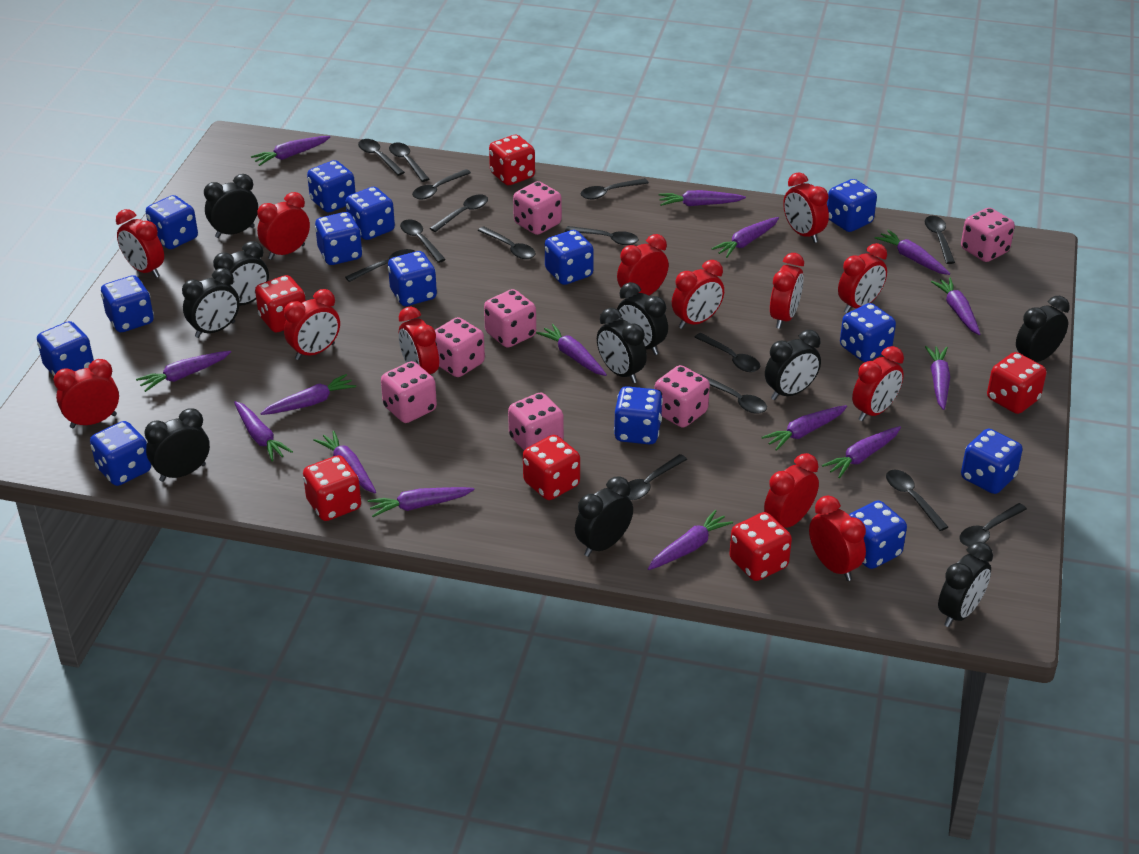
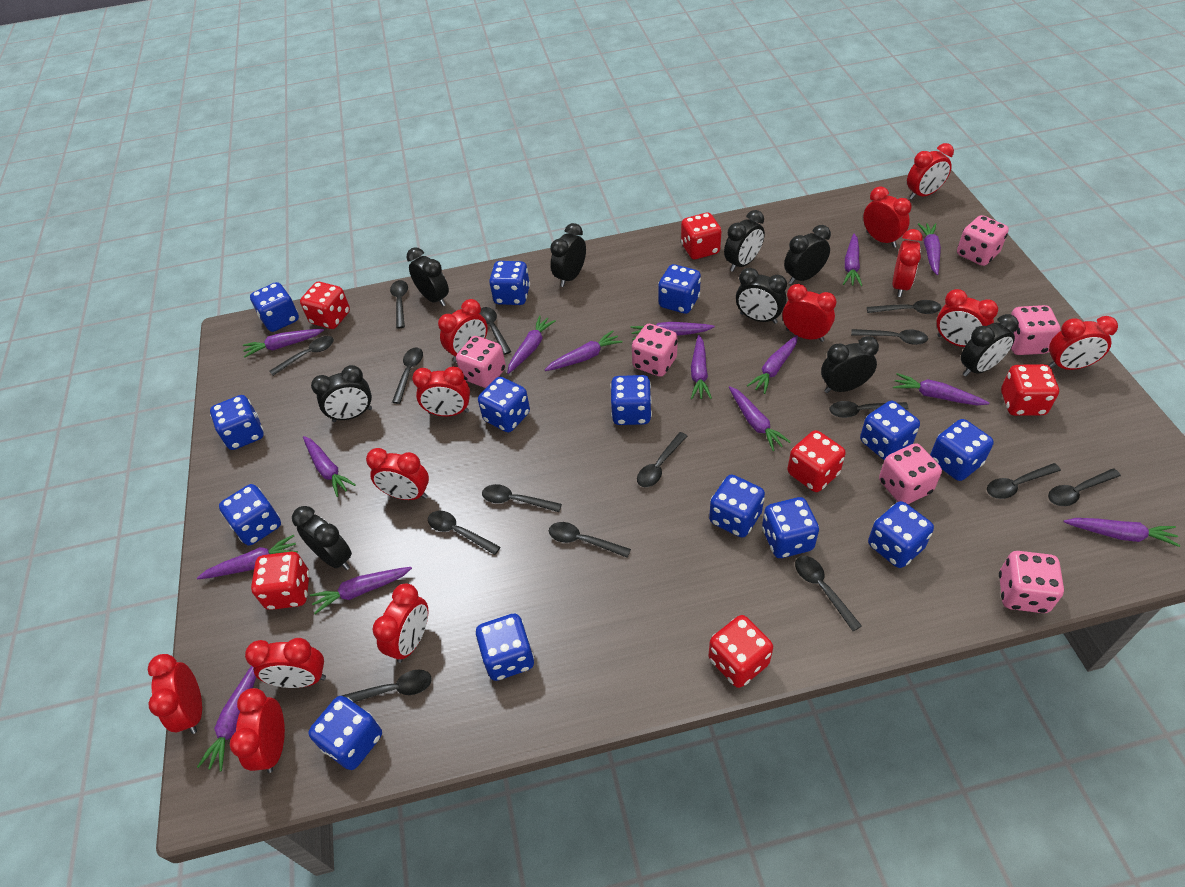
black clock: 10 -> 9
pink dice: 7 -> 6

